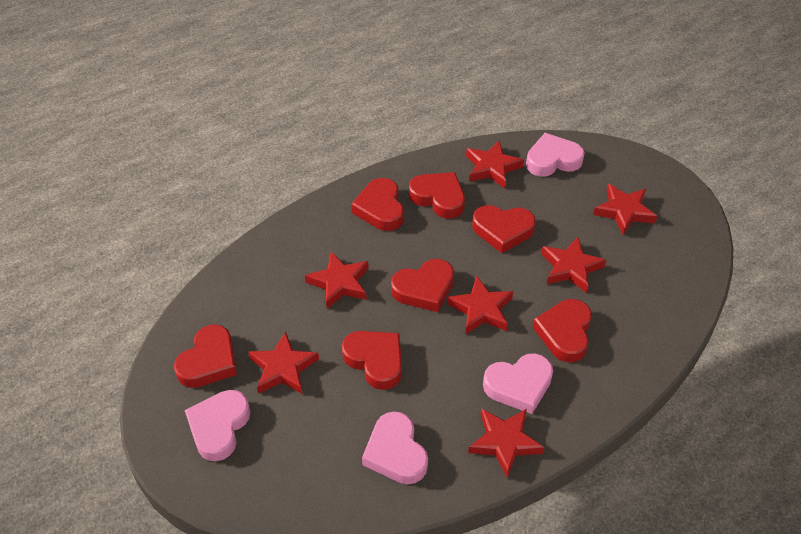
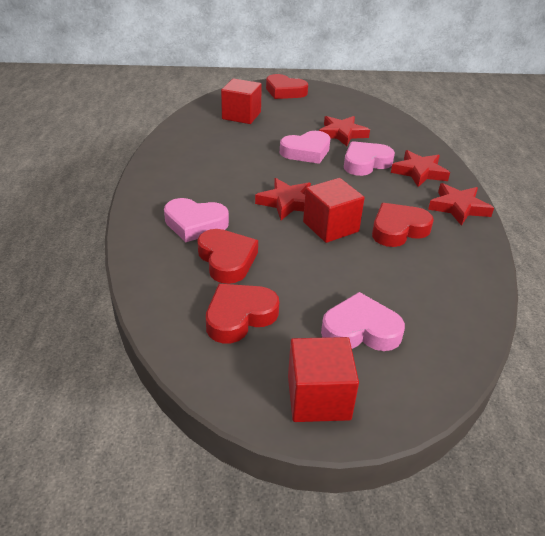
red cube: 0 -> 3
red heart: 7 -> 4
red star: 7 -> 4

